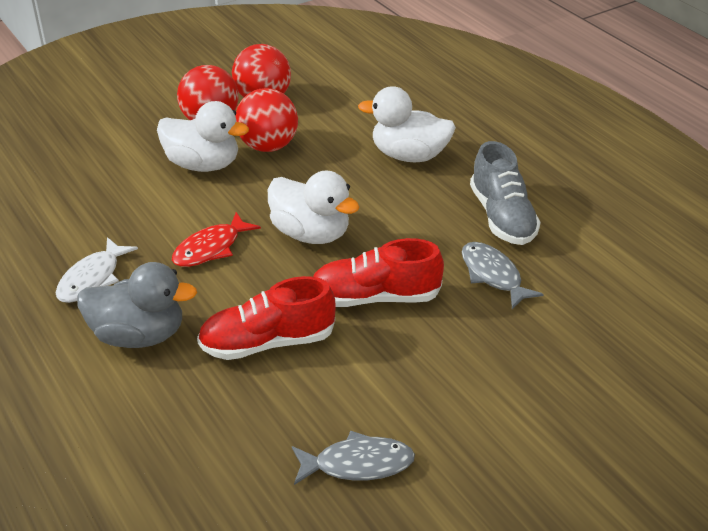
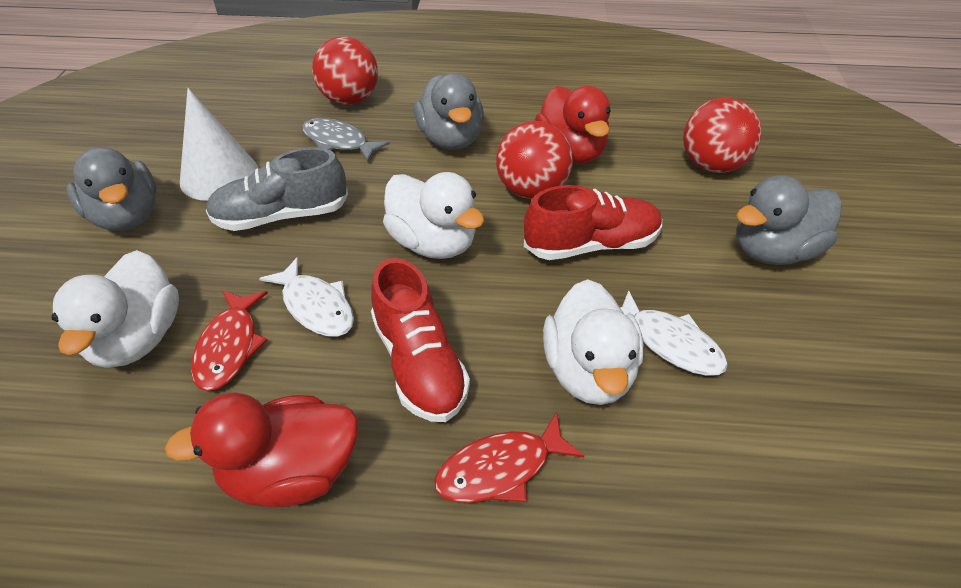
grey duck: 1 -> 3
grey fish: 2 -> 1
red duck: 0 -> 2
red fish: 1 -> 2
white cone: 0 -> 1
white fish: 1 -> 2

